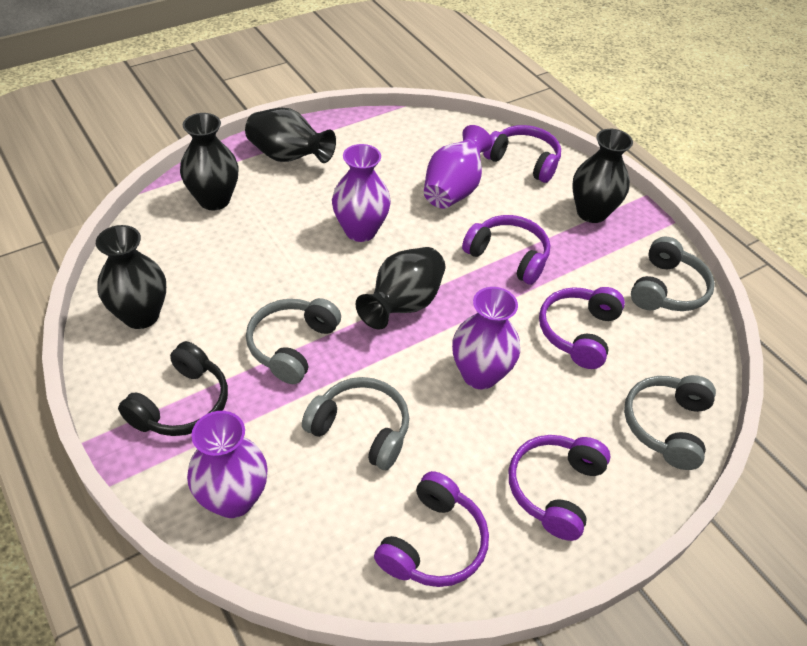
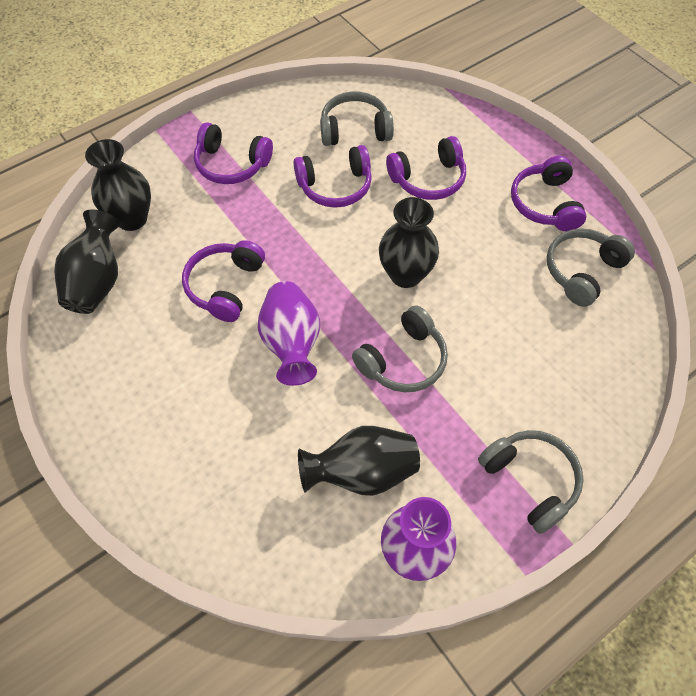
black headphones: 1 -> 0
black vase: 5 -> 4
purple vase: 4 -> 2

